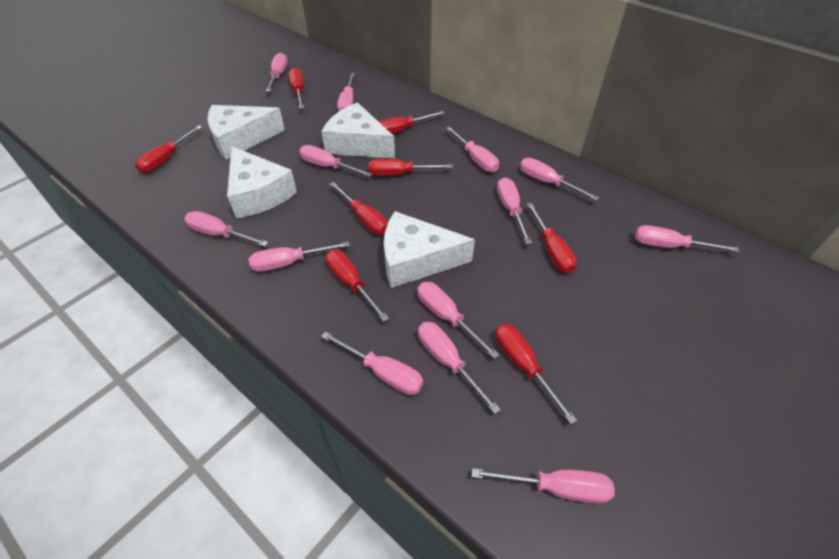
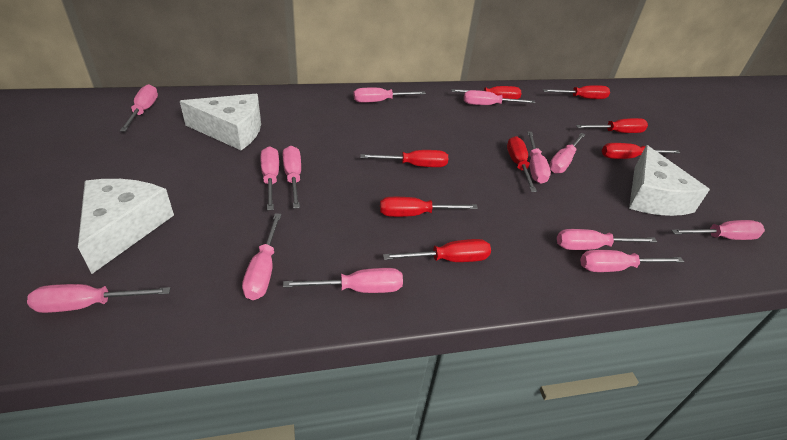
white cheese: 4 -> 3

